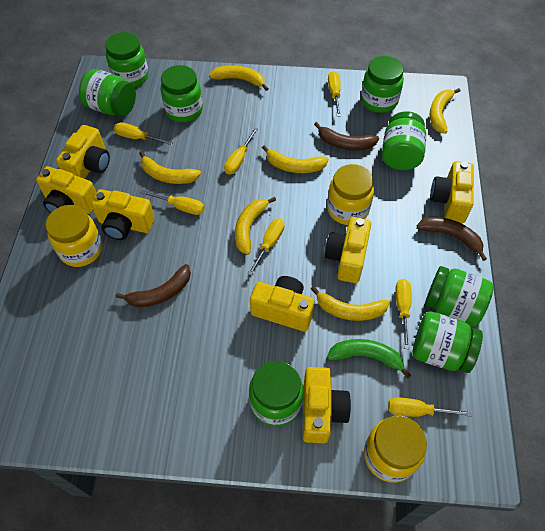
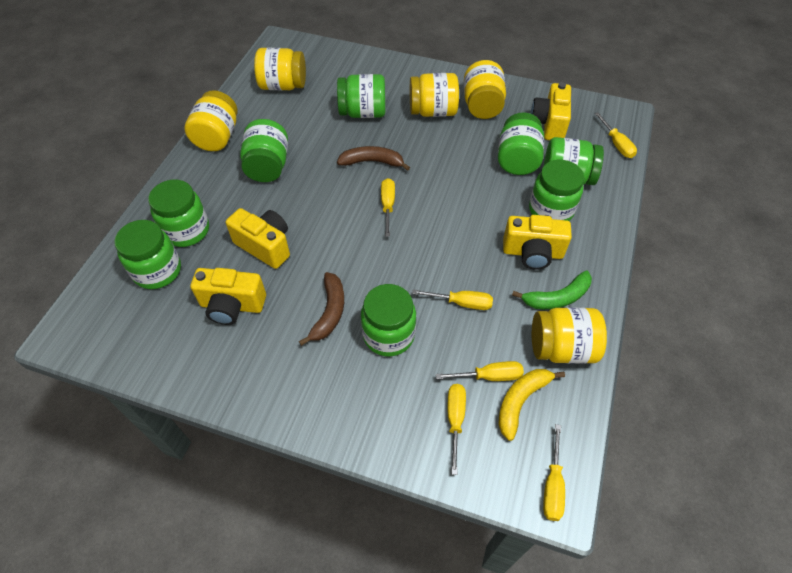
brown banana: 3 -> 2
yellow banana: 6 -> 1
yellow camera: 7 -> 4
yellow jar: 3 -> 5
yellow screwdriver: 7 -> 6

